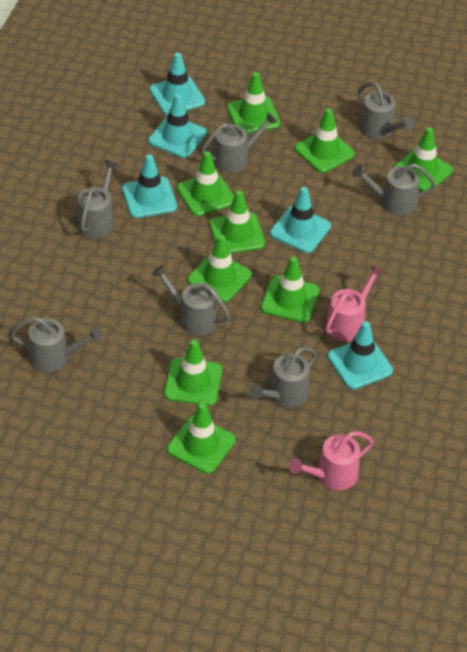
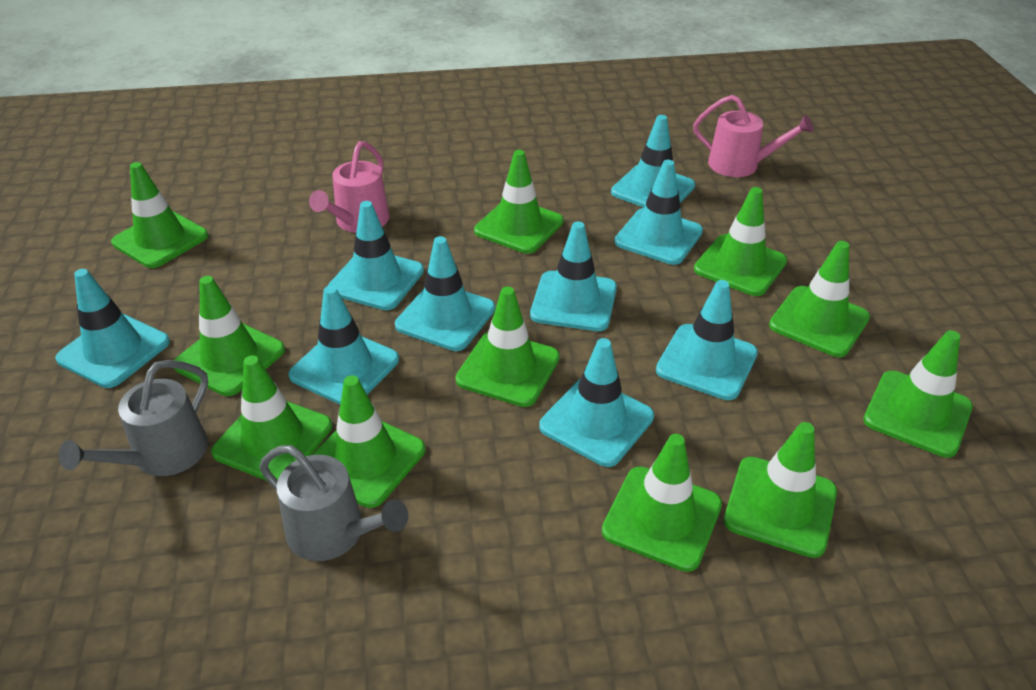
green traffic cone: 9 -> 11
grey watering can: 7 -> 2
turquoise traffic cone: 5 -> 9

